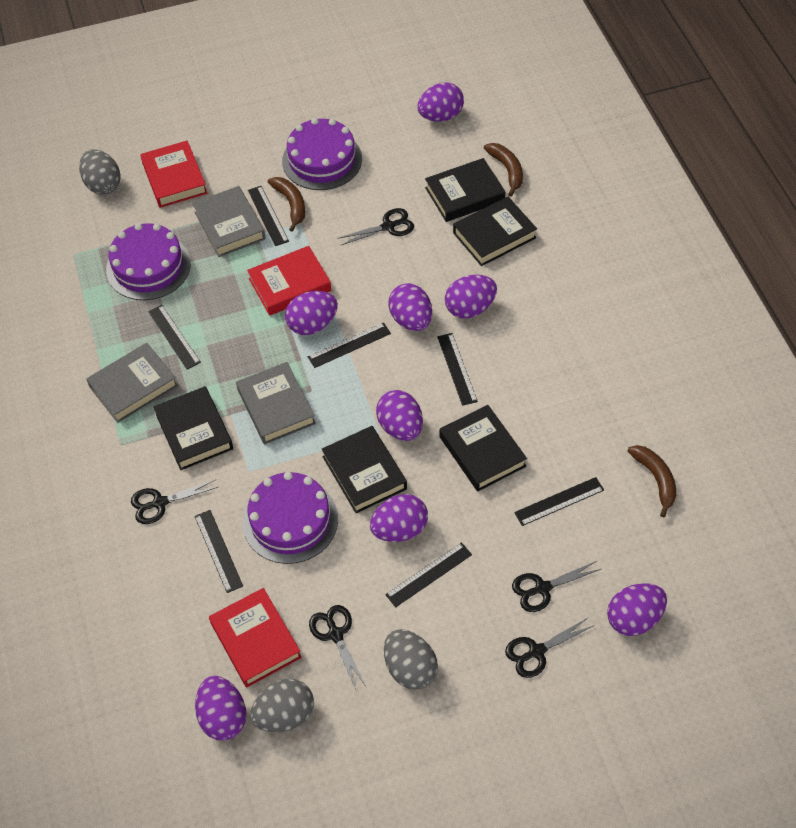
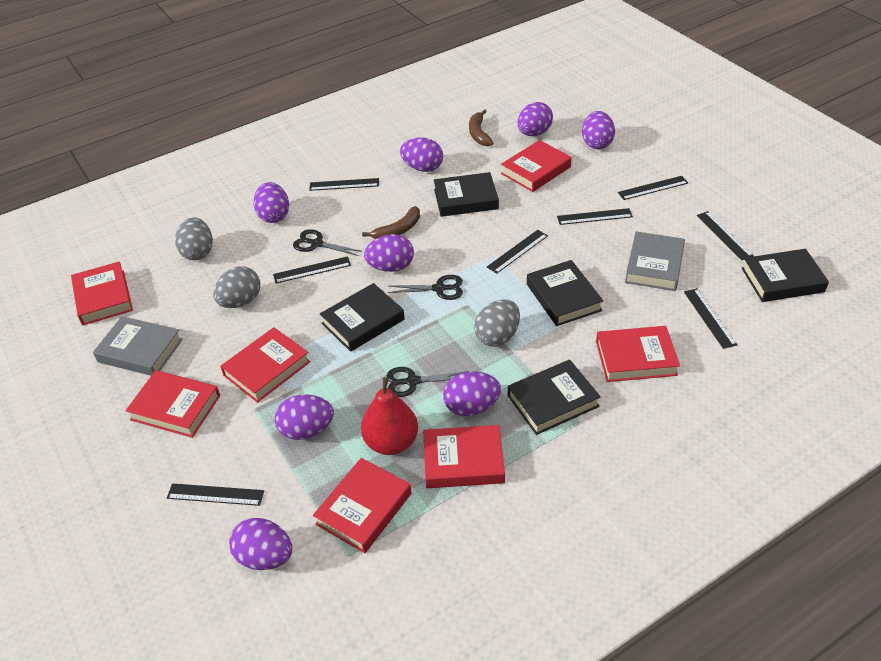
black ruler: 7 -> 8
black scissors: 5 -> 3
brown banana: 3 -> 2
grey book: 3 -> 2
purple cake: 3 -> 0
red book: 3 -> 7
red pear: 0 -> 1

